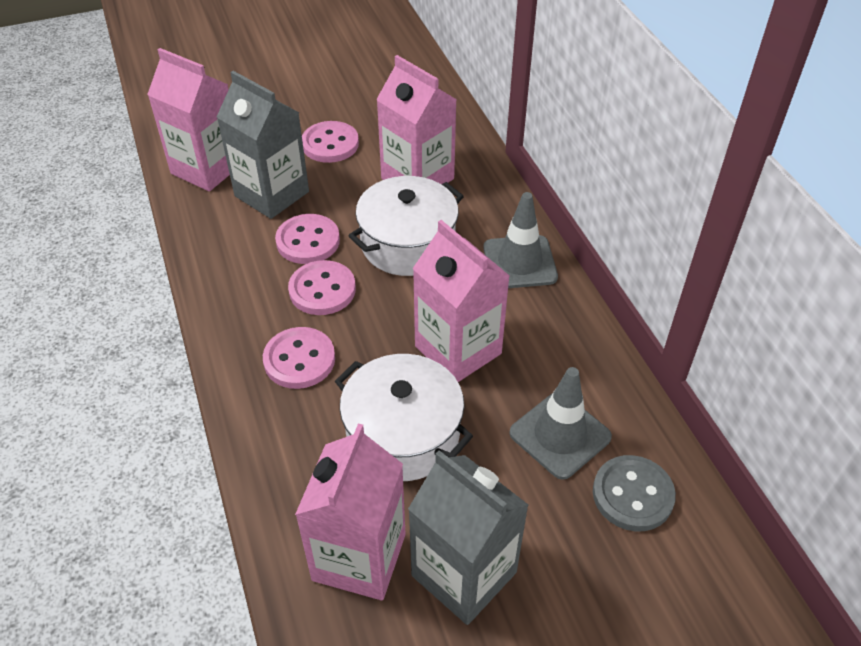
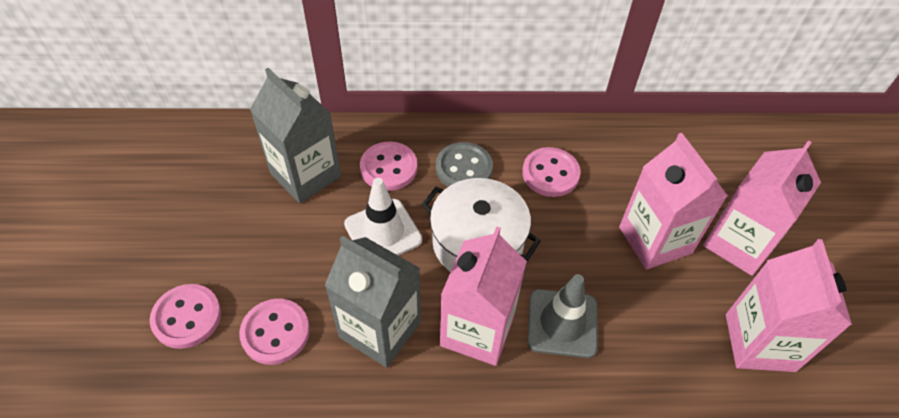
grey traffic cone: 2 -> 1
white pot: 2 -> 1
white traffic cone: 0 -> 1

